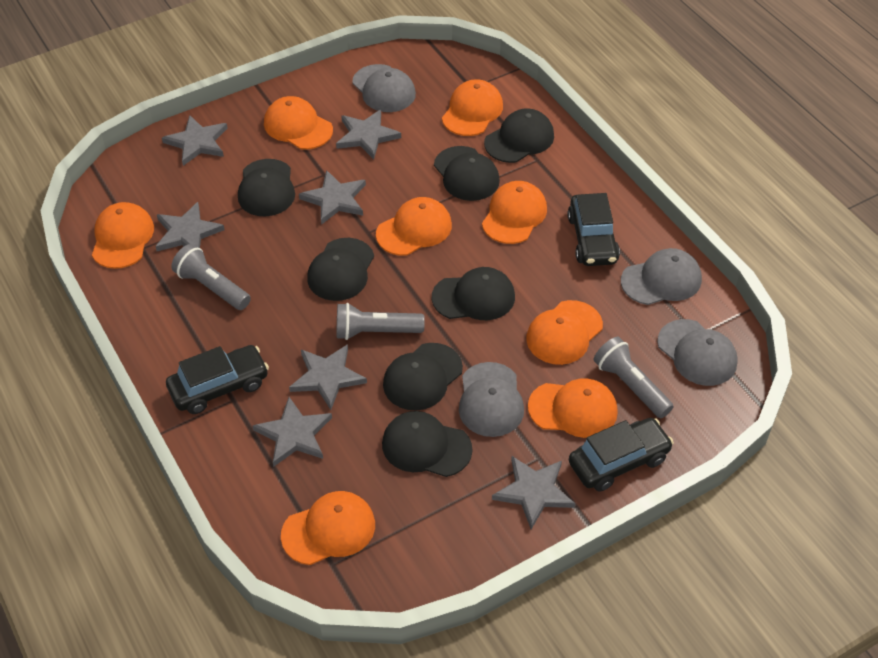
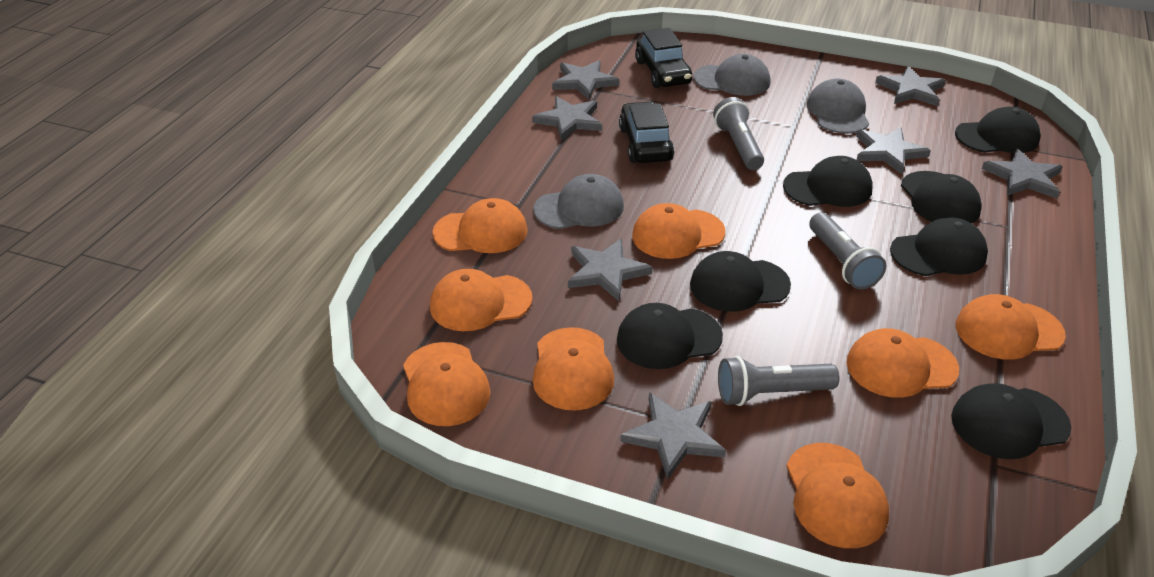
black car: 3 -> 2
grey cap: 4 -> 3

